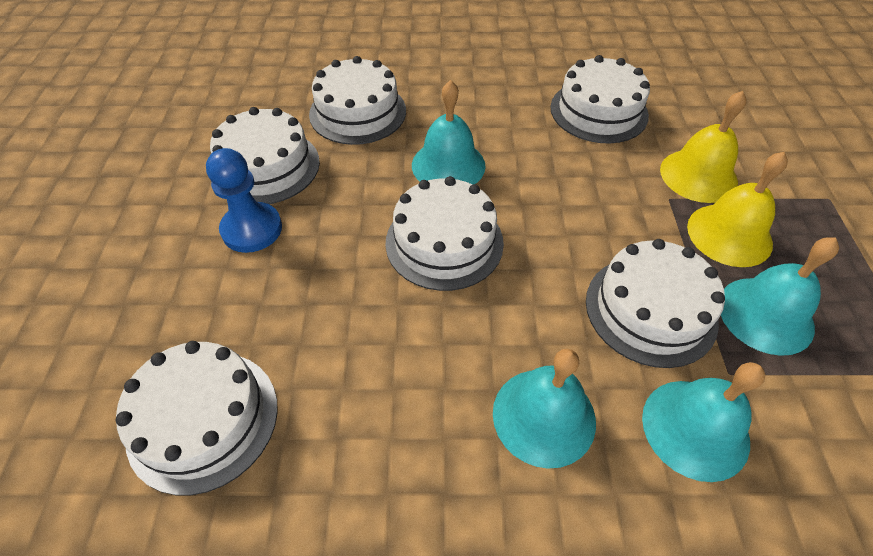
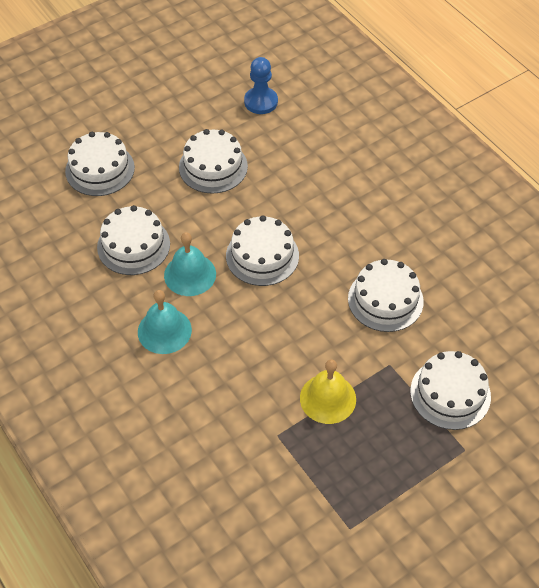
turquoise bell: 4 -> 2
yellow bell: 2 -> 1

